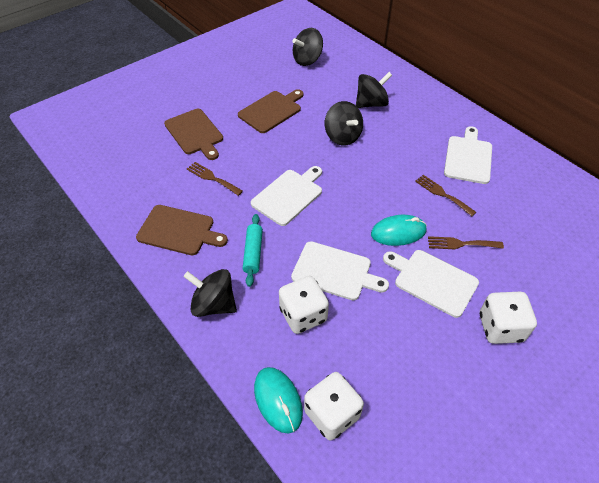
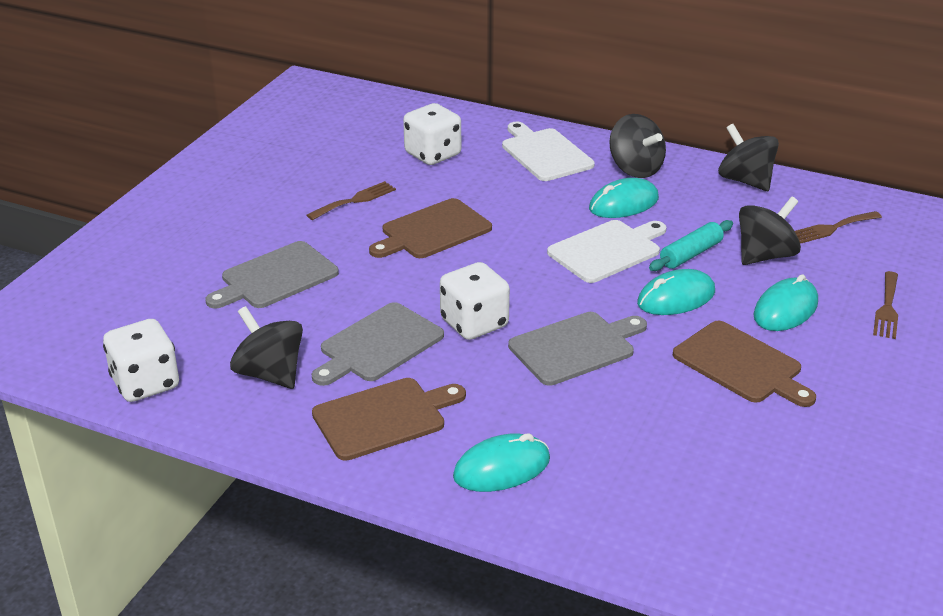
grey cutting board: 0 -> 3
turquoise mouse: 2 -> 4
white cutting board: 4 -> 2

